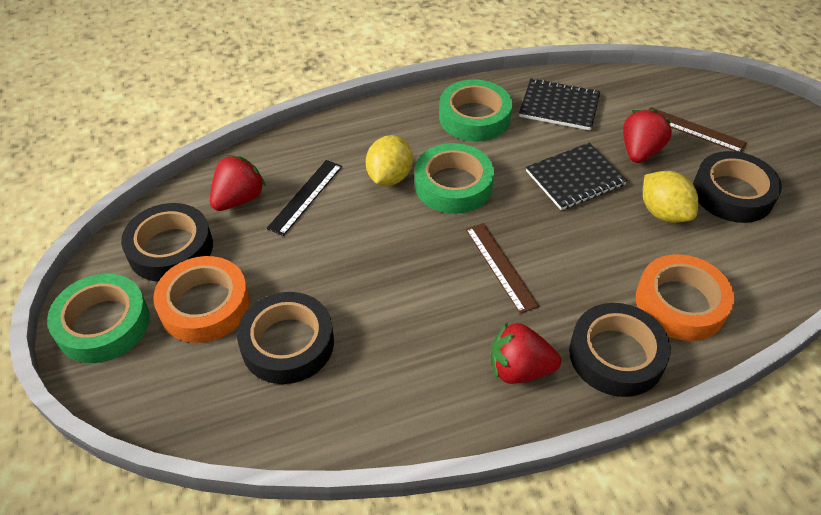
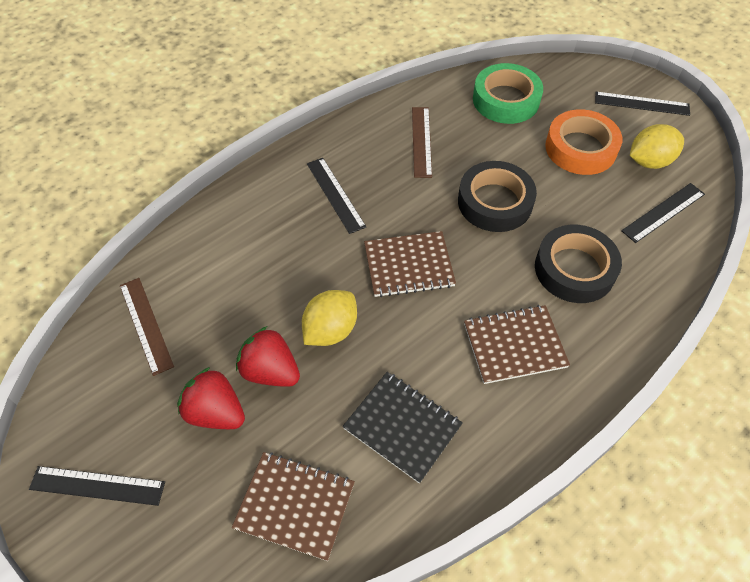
black notebook: 2 -> 1
black ruler: 1 -> 4
black tape: 4 -> 2
brown notebook: 0 -> 3
green tape: 3 -> 1
orange tape: 2 -> 1
red strawberry: 3 -> 2

